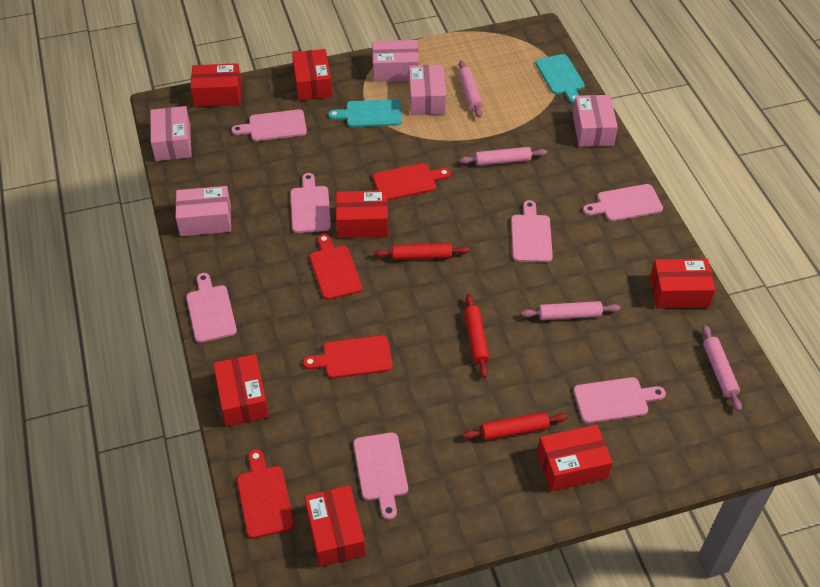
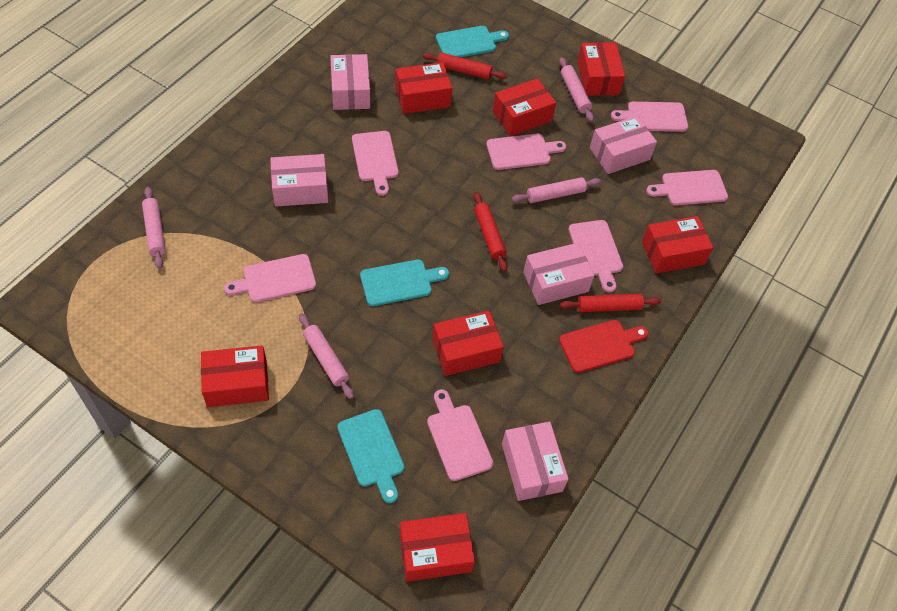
red cutting board: 4 -> 1
turquoise cutting board: 2 -> 3

